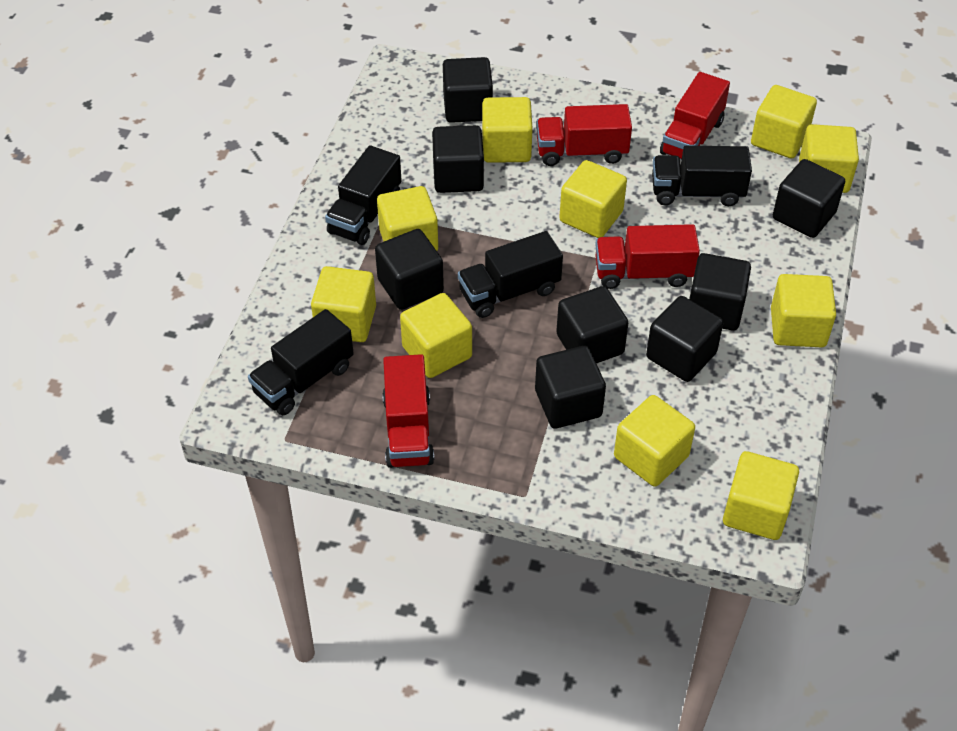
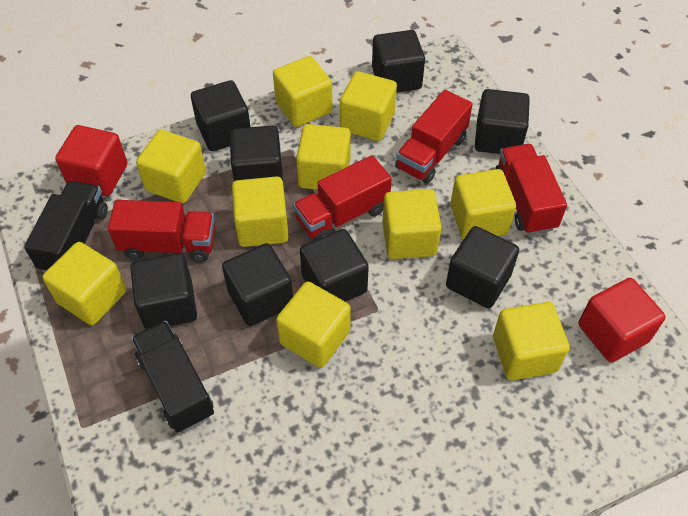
black truck: 4 -> 2
red cube: 0 -> 2

